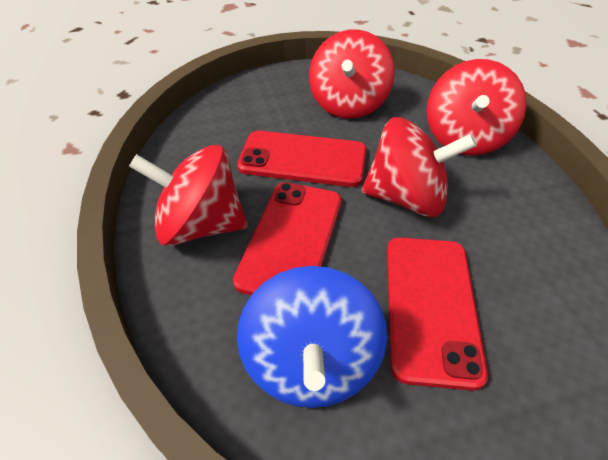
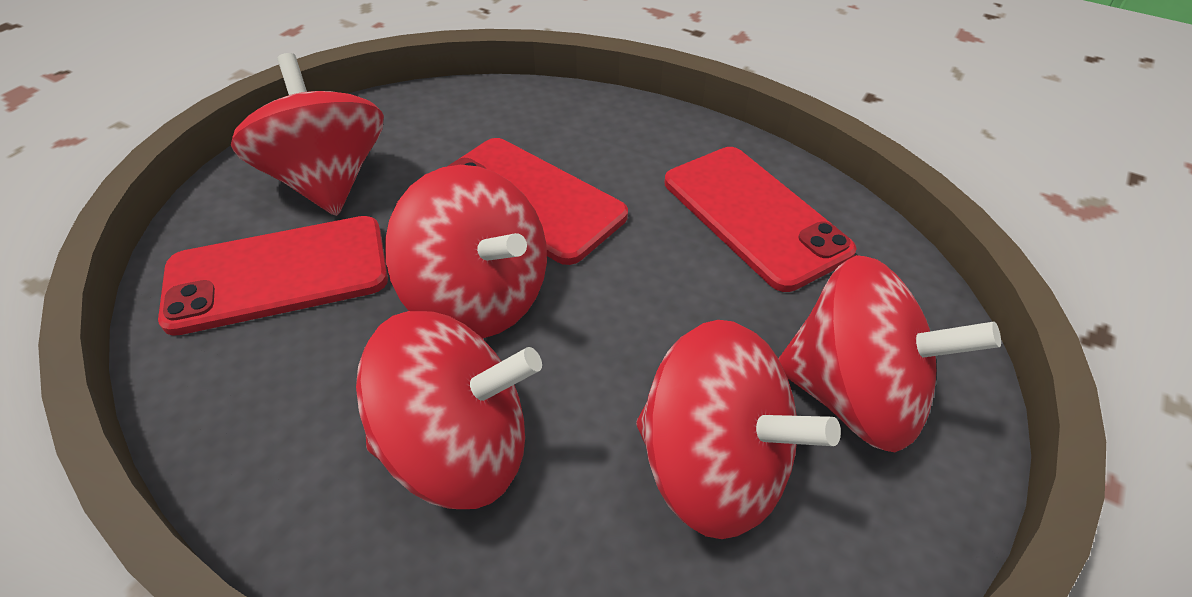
blue spinning top: 1 -> 0
red spinning top: 4 -> 5

